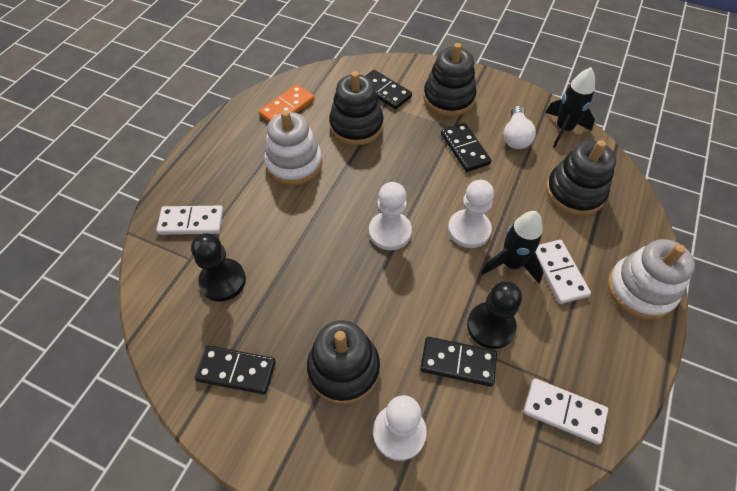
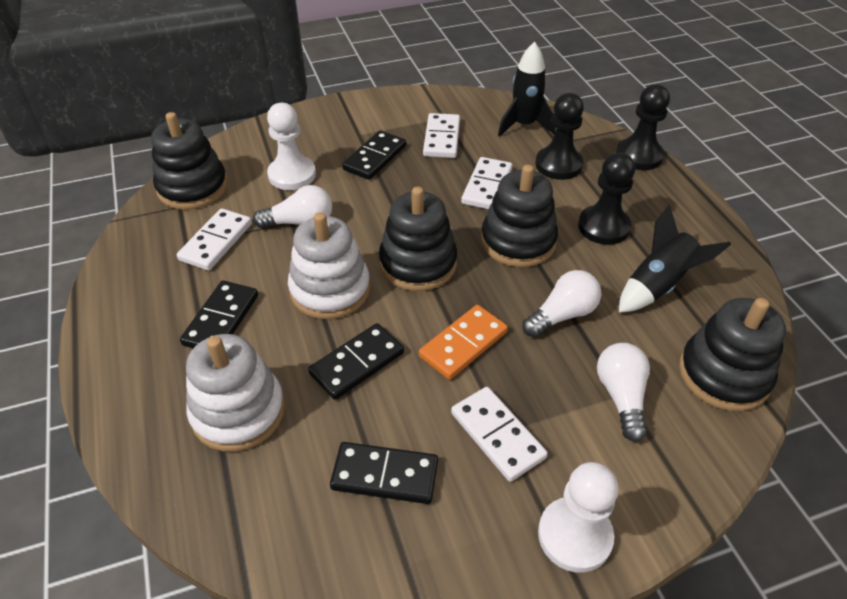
black pawn: 2 -> 3
white domino: 3 -> 4
white light bulb: 1 -> 3
white pawn: 3 -> 2

